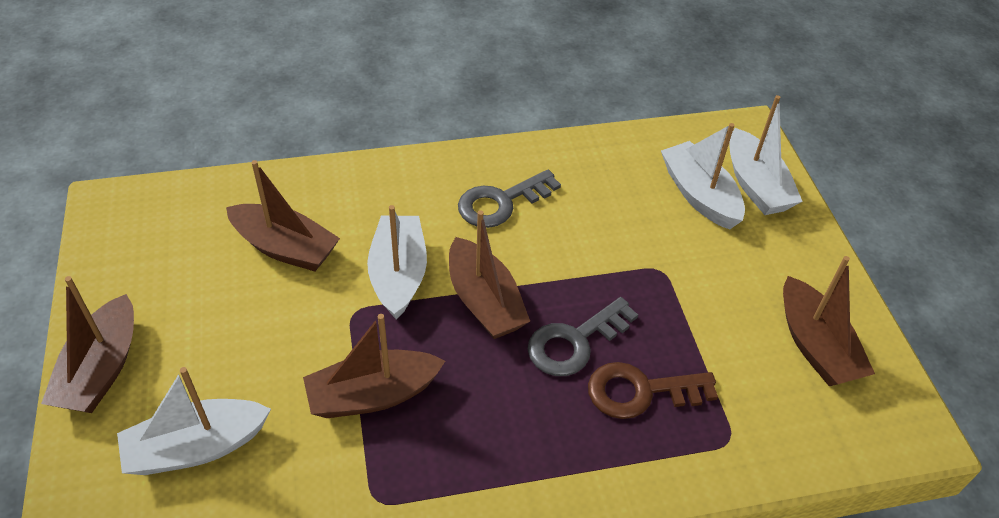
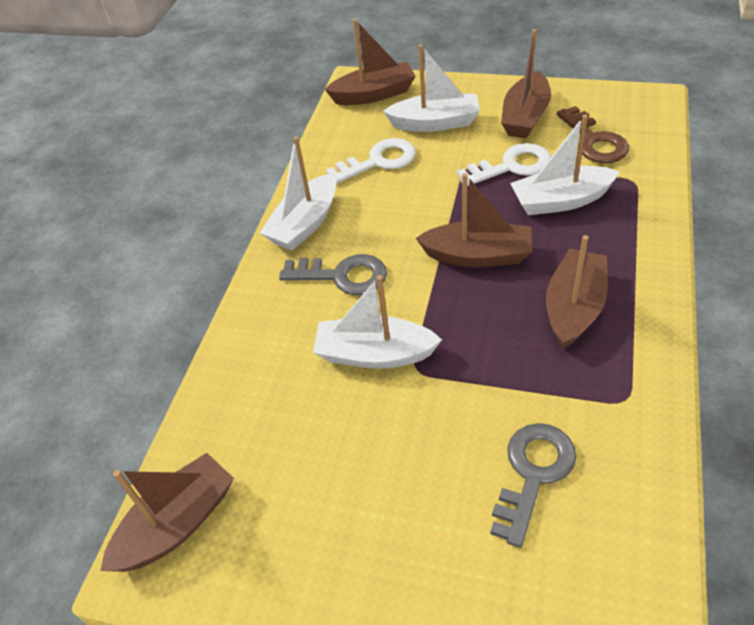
white key: 0 -> 2

